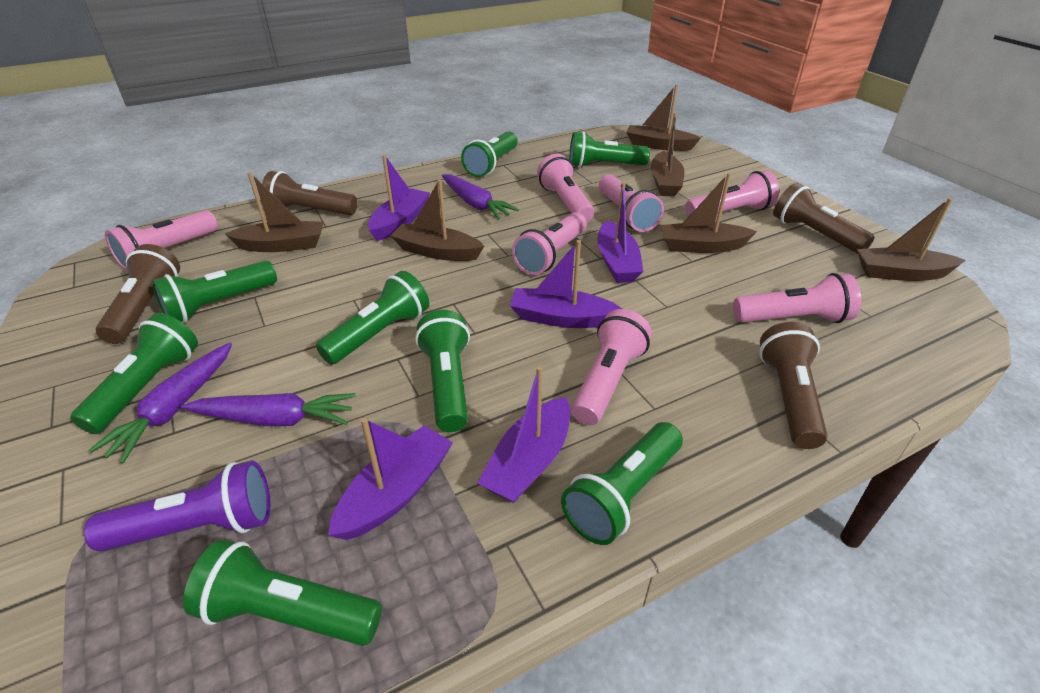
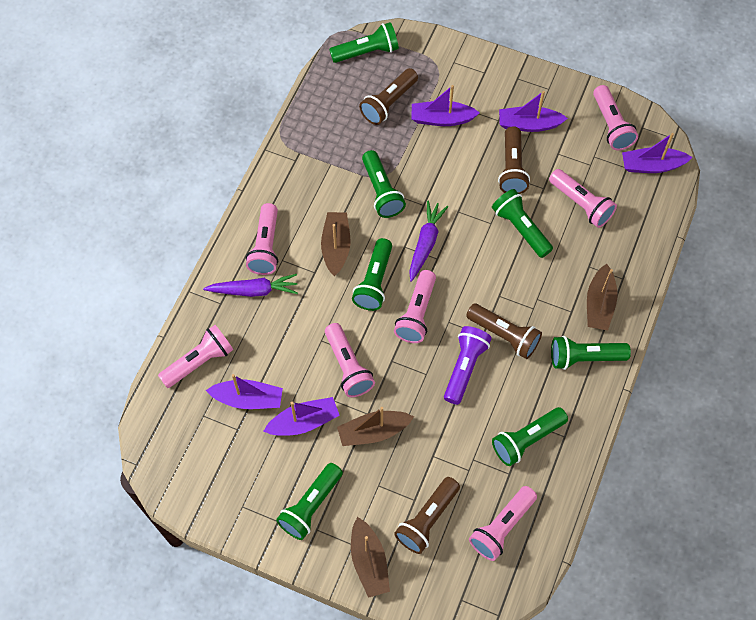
brown boat: 6 -> 4
green flashlight: 8 -> 7
purple carrot: 3 -> 2

